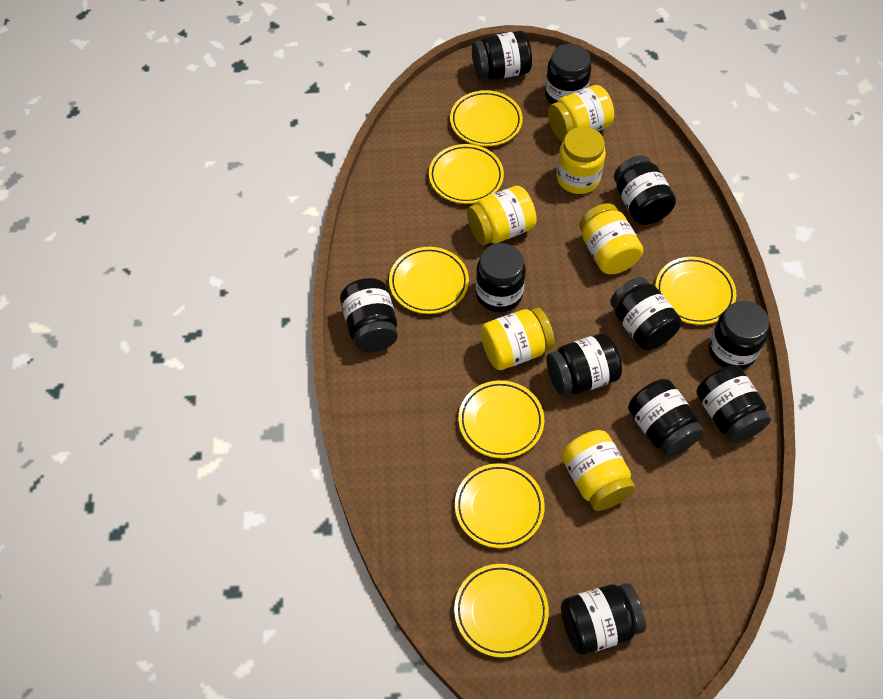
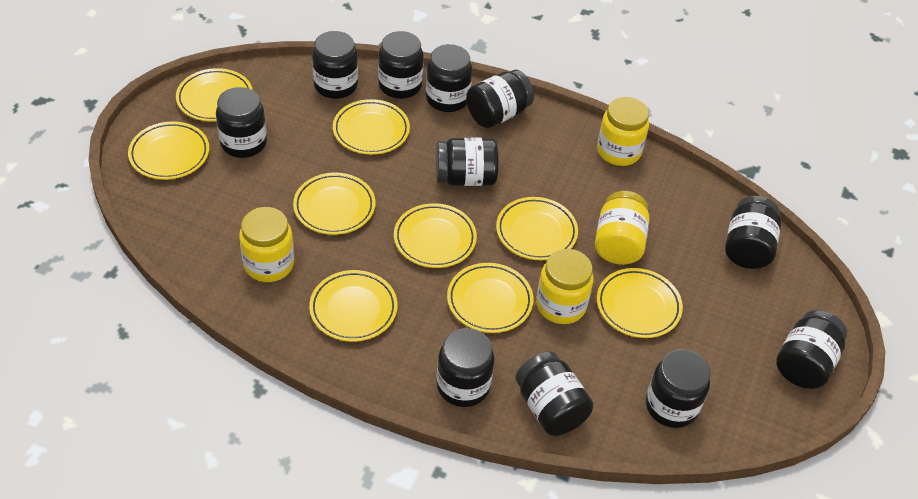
yellow jar: 6 -> 4
yellow plate: 7 -> 9

